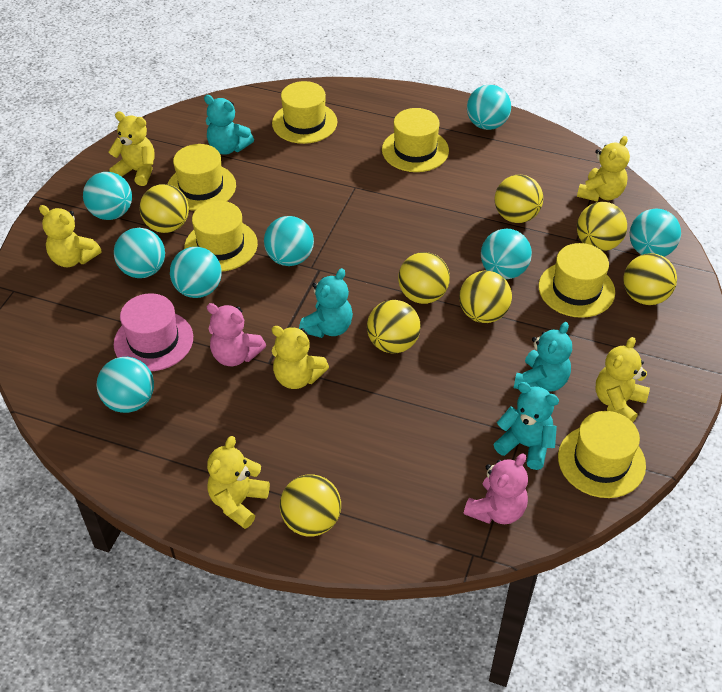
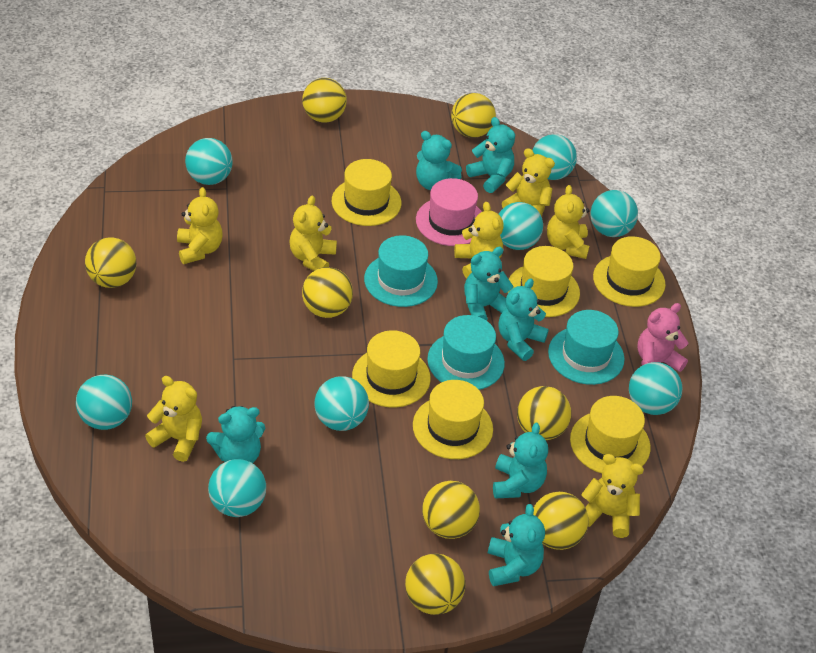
pink teddy bear: 2 -> 1
turquoise hat: 0 -> 3
turquoise teddy bear: 4 -> 7
yellow teddy bear: 6 -> 7

